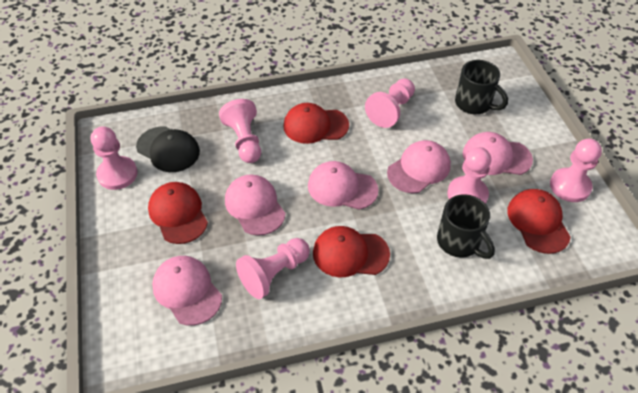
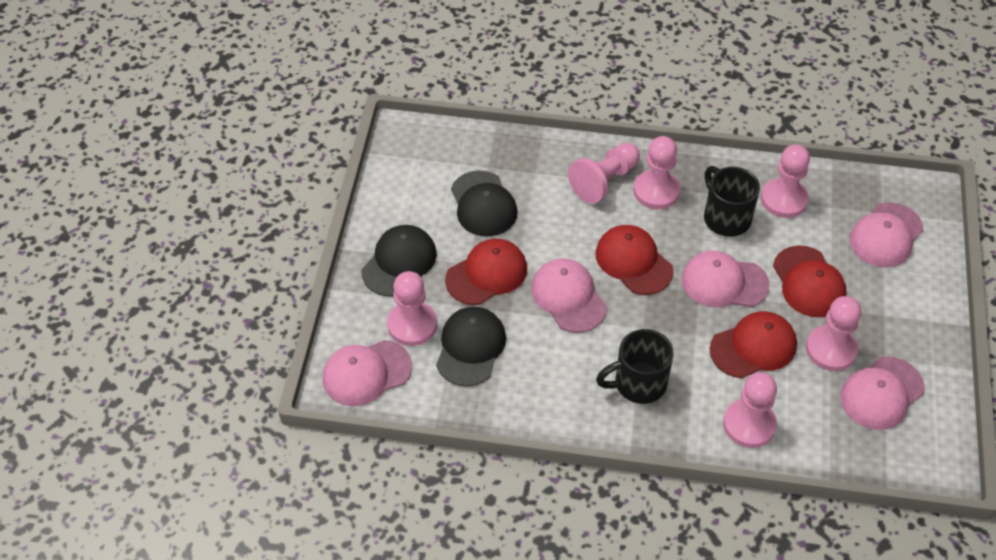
black cap: 1 -> 3

